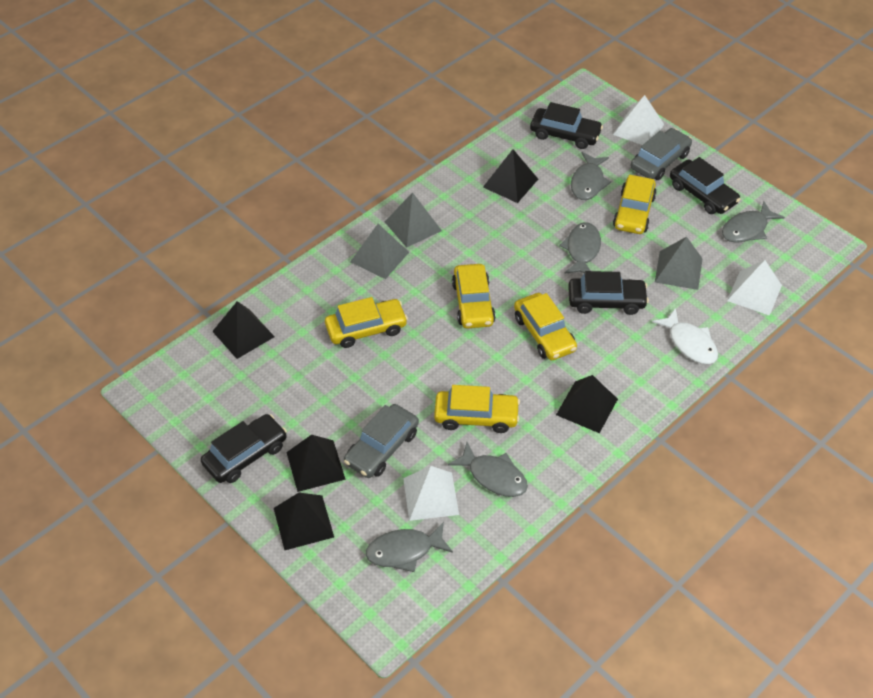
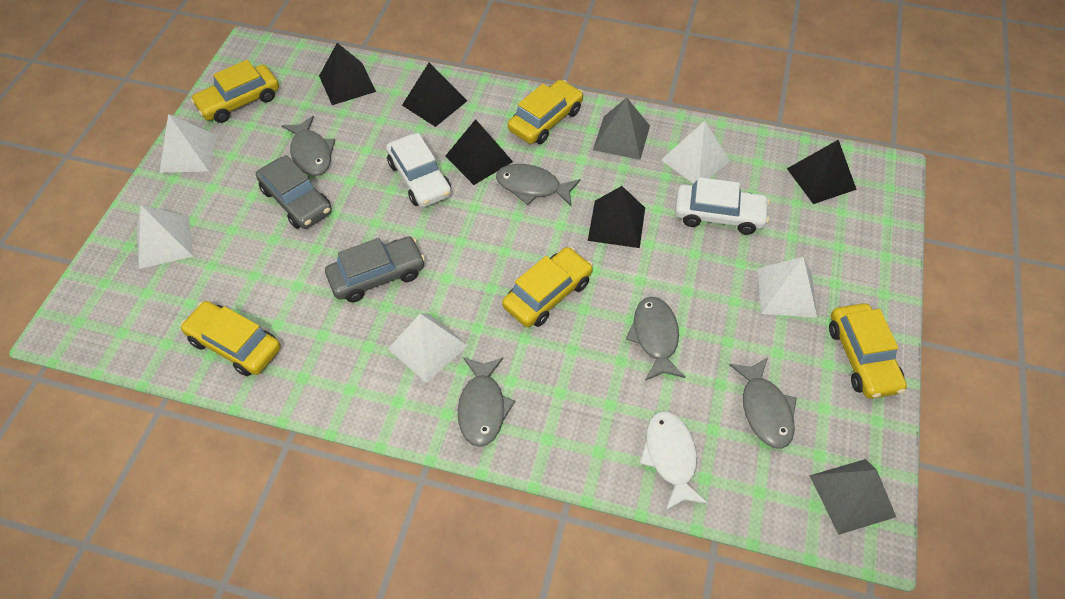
black car: 4 -> 0
grey pyramid: 3 -> 2
white car: 0 -> 2
white pyramid: 3 -> 5

